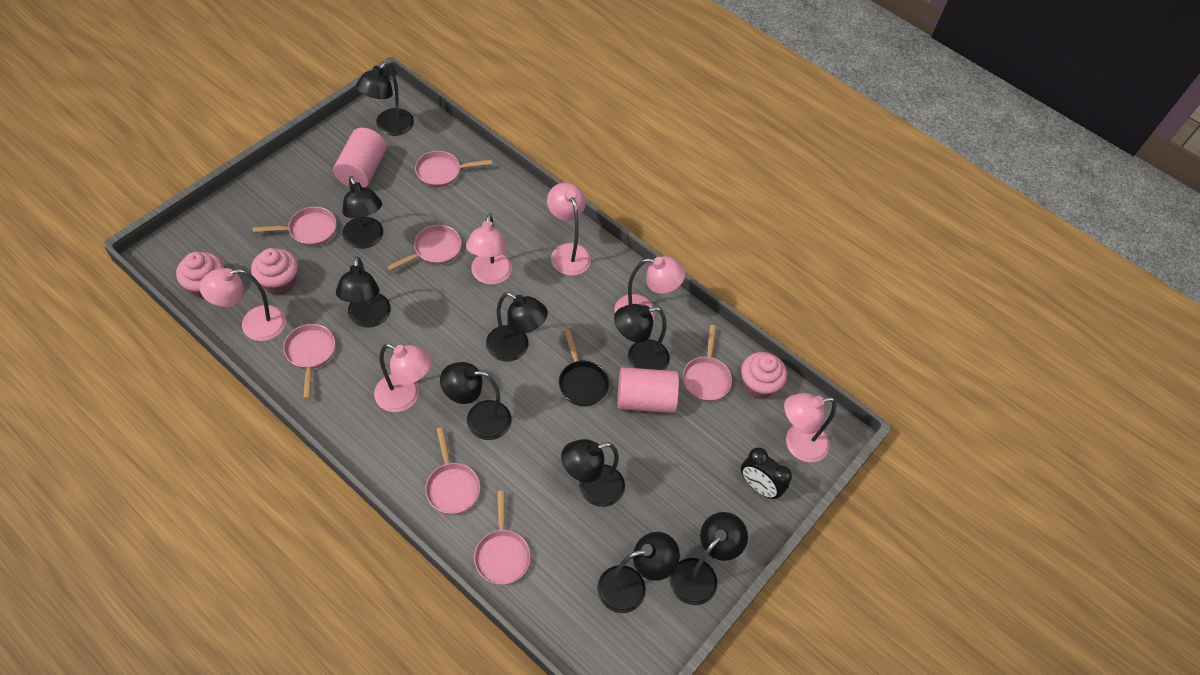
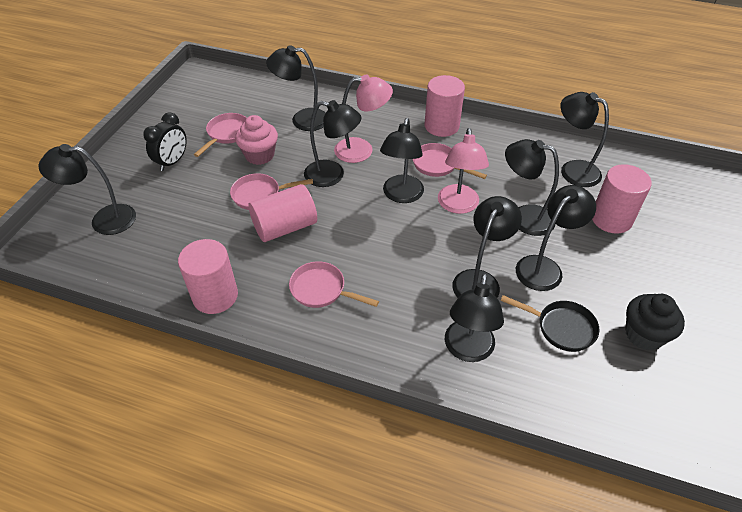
black cupcake: 0 -> 1
pink cupcake: 3 -> 1
pink cylinder: 2 -> 4
pink lamp: 6 -> 2
pink pan: 7 -> 4

